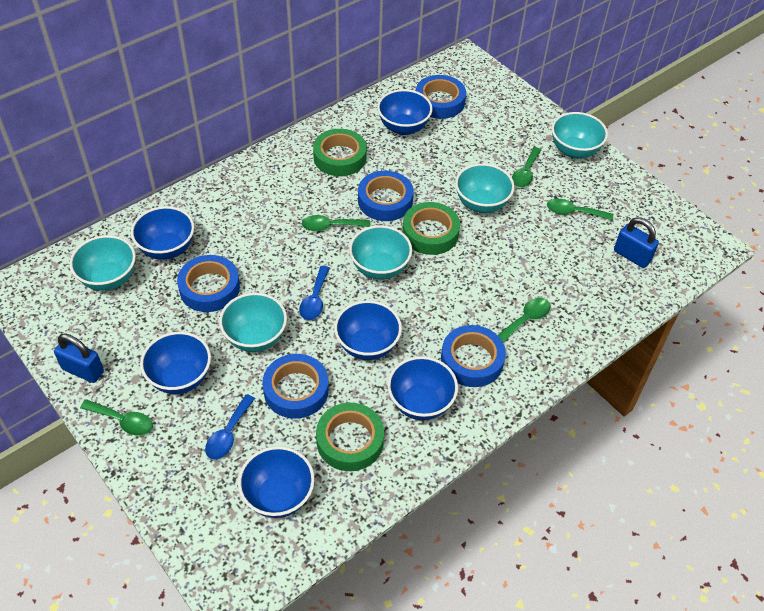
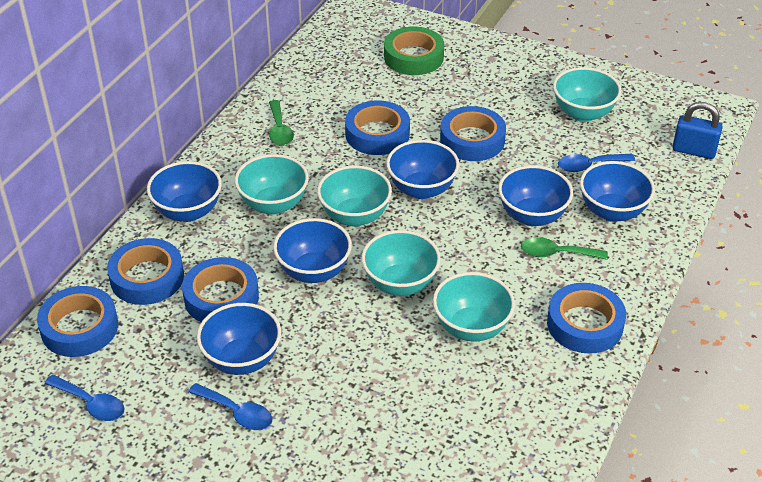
blue padlock: 2 -> 1
blue spoon: 2 -> 3
blue tape: 5 -> 6
green spoon: 5 -> 2
green tape: 3 -> 1

